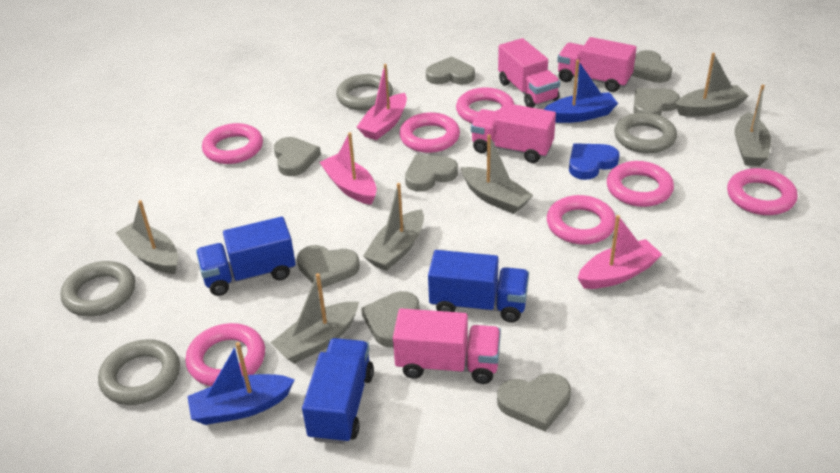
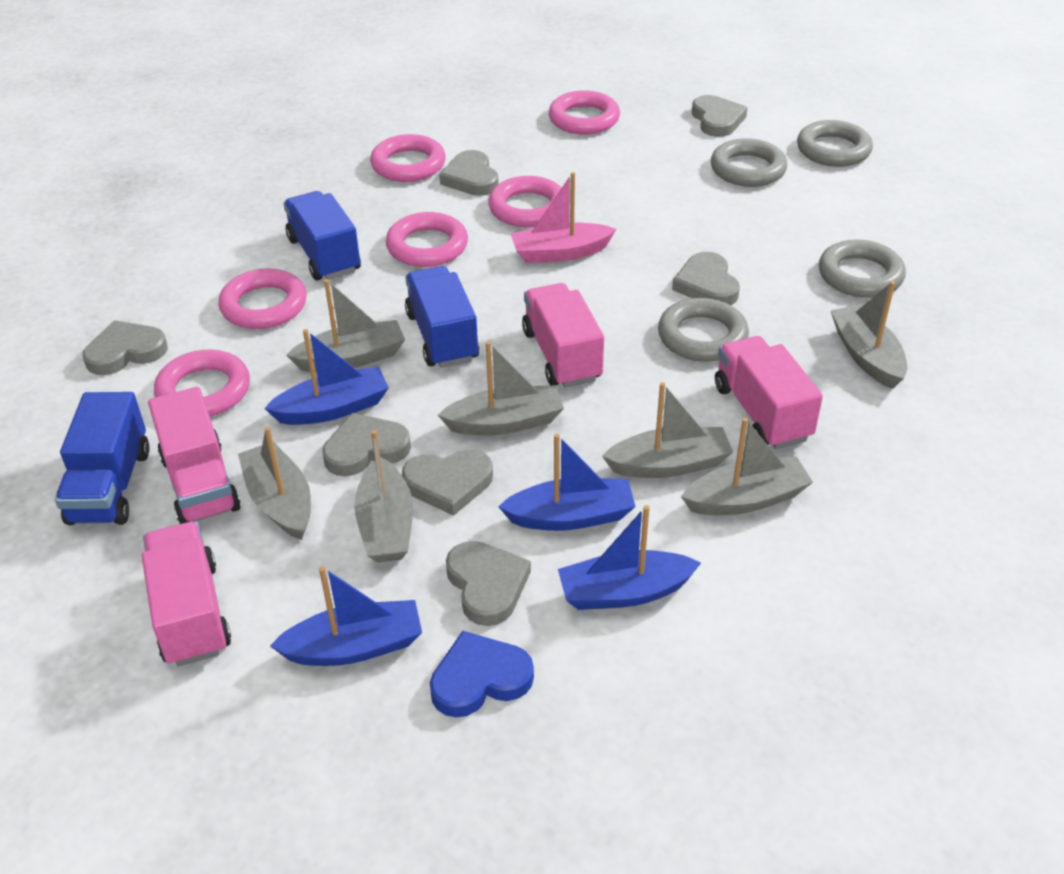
blue boat: 2 -> 4
grey boat: 6 -> 7
grey heart: 8 -> 7
pink boat: 3 -> 1
pink ring: 7 -> 6

